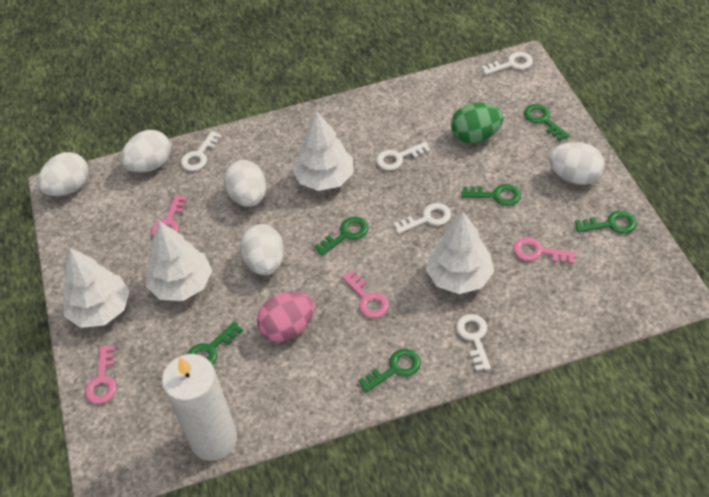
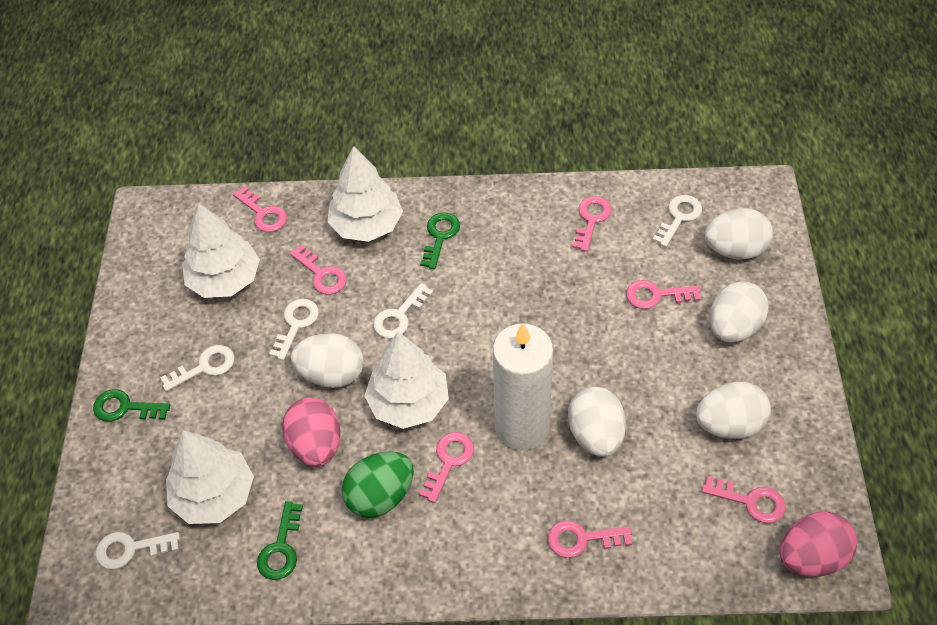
green key: 6 -> 3
pink egg: 1 -> 2
pink key: 4 -> 7

